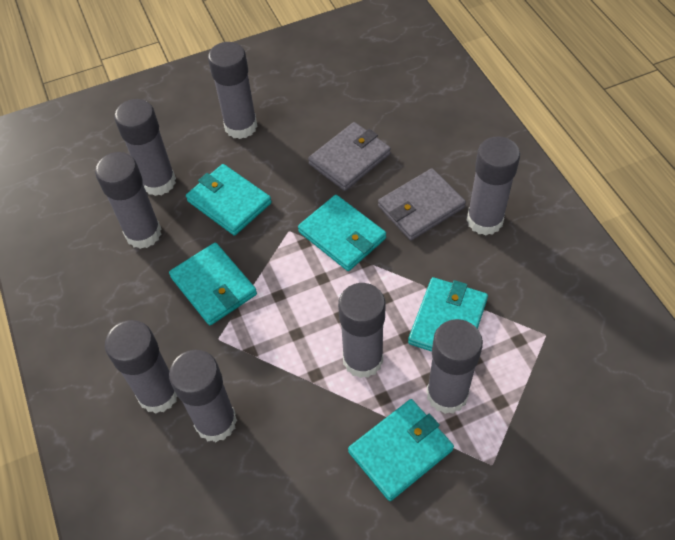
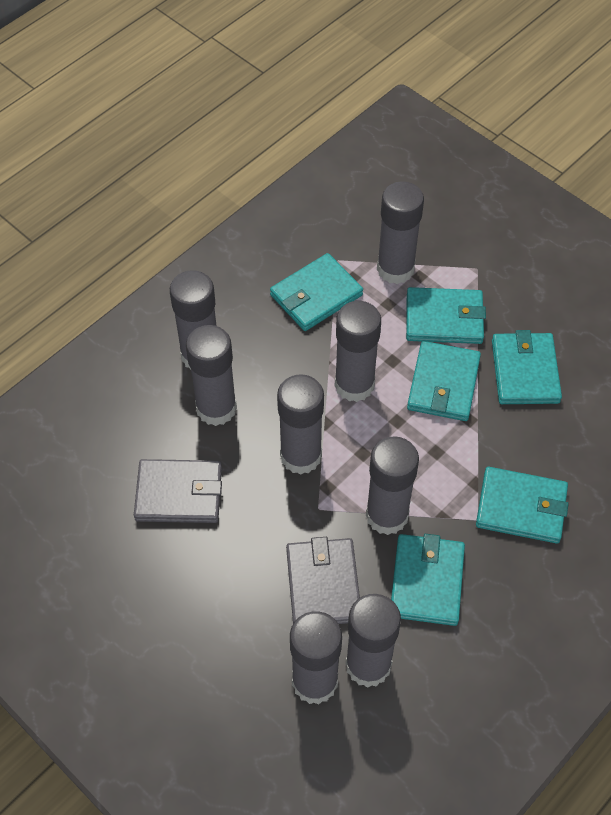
turquoise wallet: 5 -> 6

